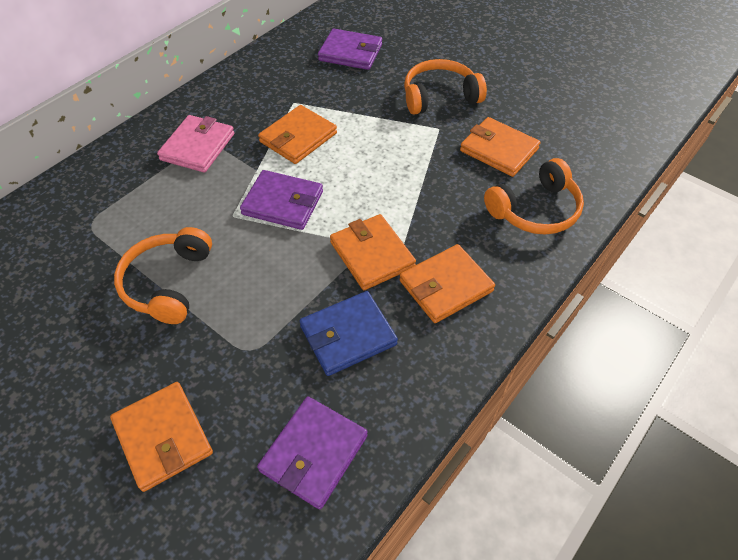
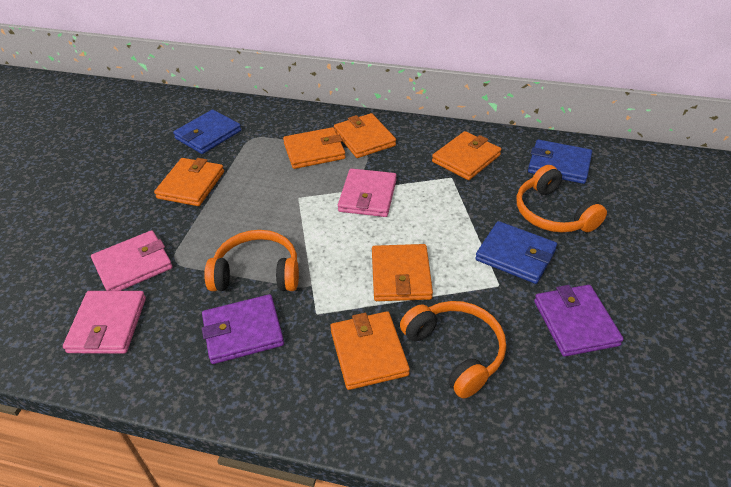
blue wallet: 1 -> 3
orange wallet: 5 -> 6
pink wallet: 1 -> 3
purple wallet: 3 -> 2

